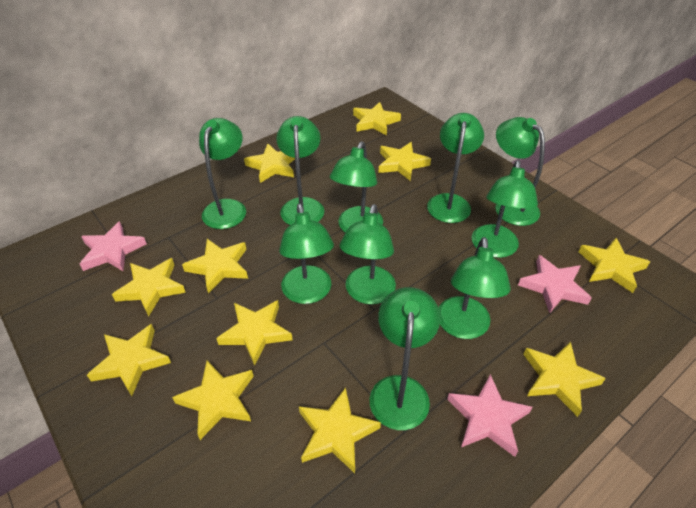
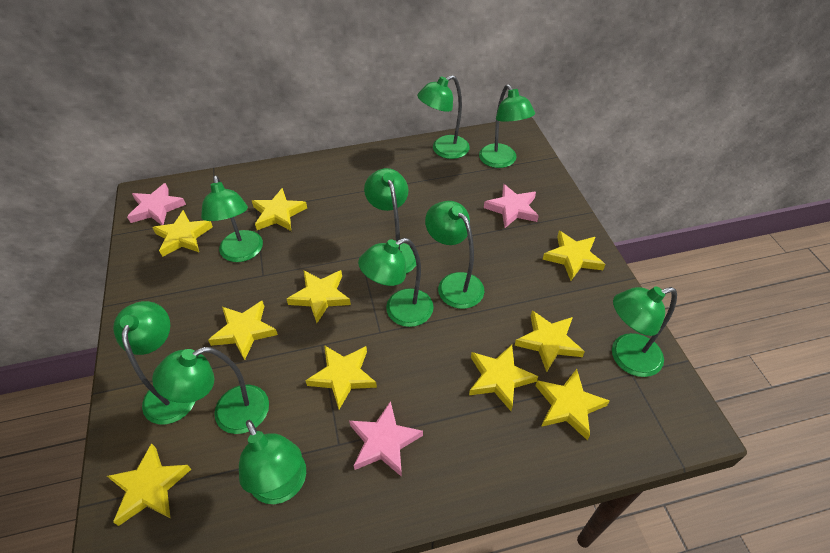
yellow star: 11 -> 10

